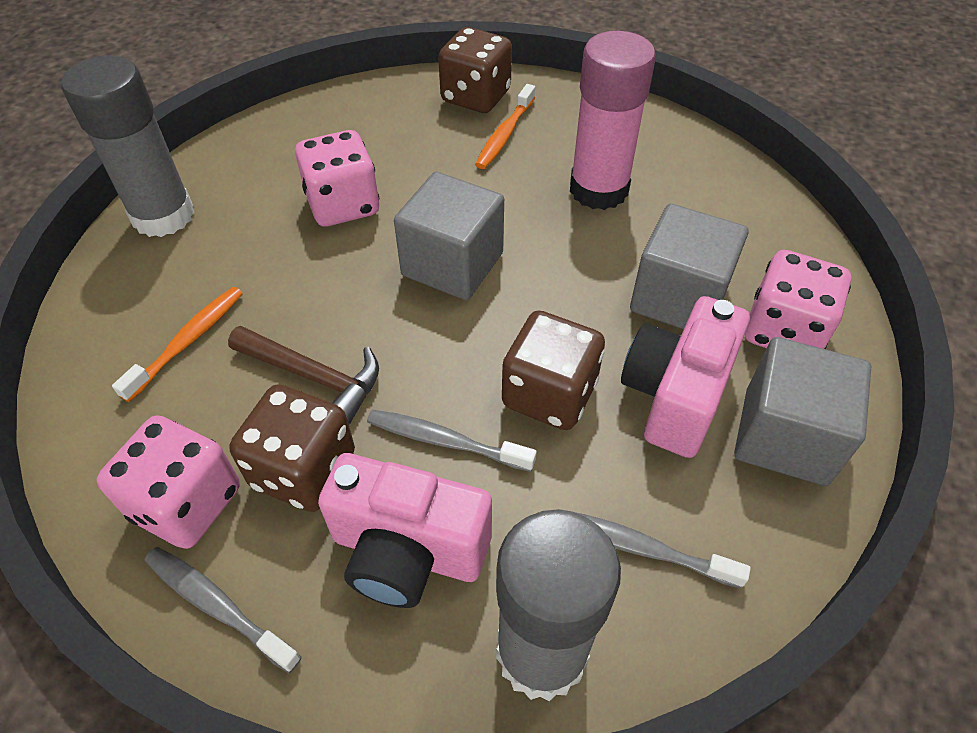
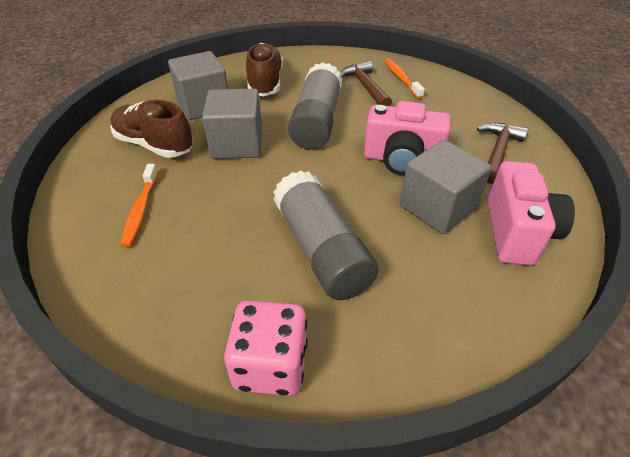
brown dice: 3 -> 0
brown hammer: 1 -> 2
brown shoe: 0 -> 2
grey toothbrush: 3 -> 0
pink dice: 3 -> 1
pink glue stick: 1 -> 0

